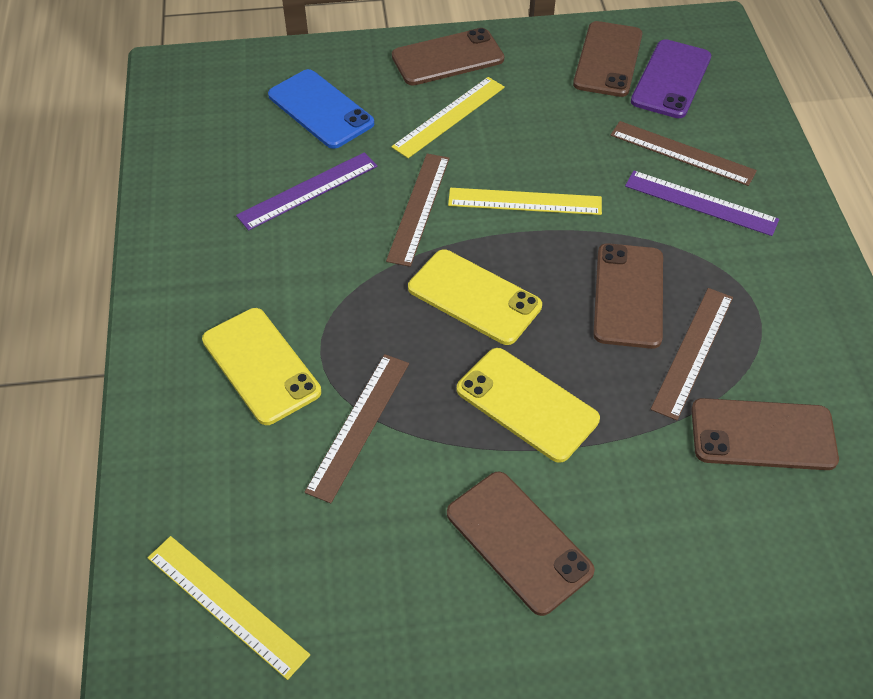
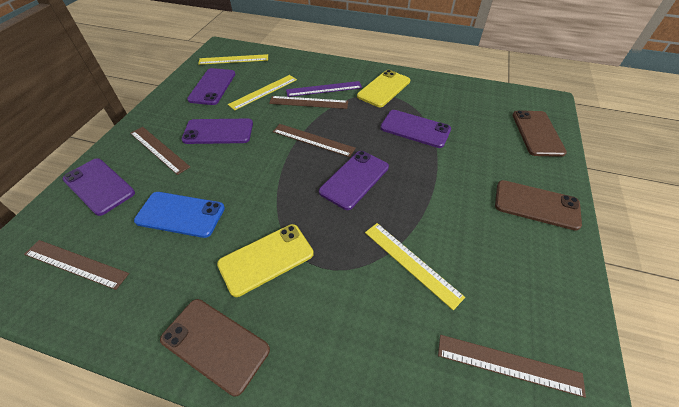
brown phone: 5 -> 3
brown ruler: 4 -> 5
purple phone: 1 -> 5
purple ruler: 2 -> 1
yellow phone: 3 -> 2

